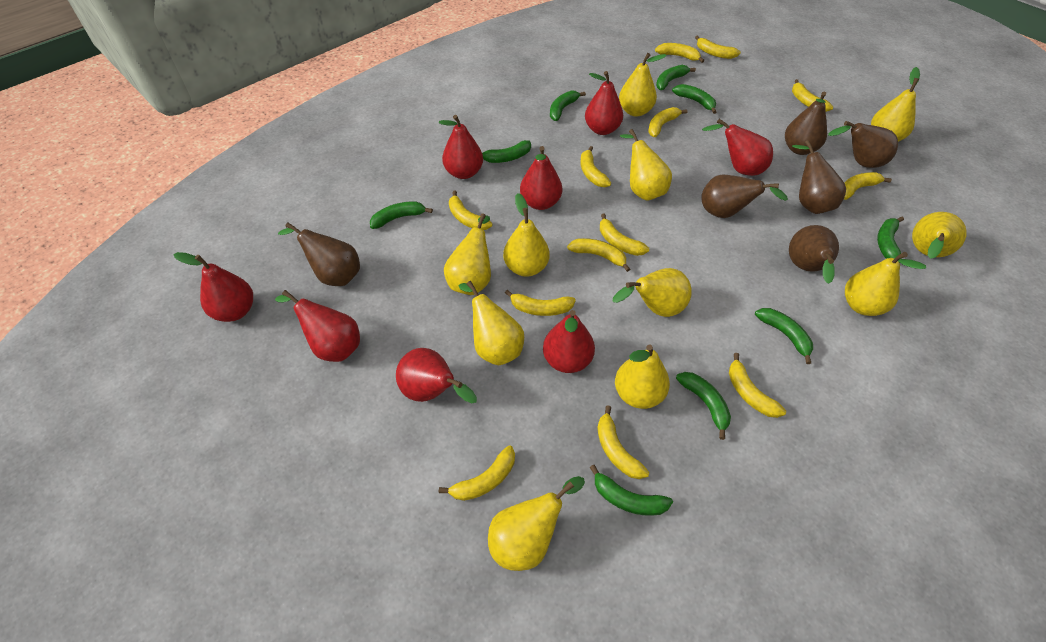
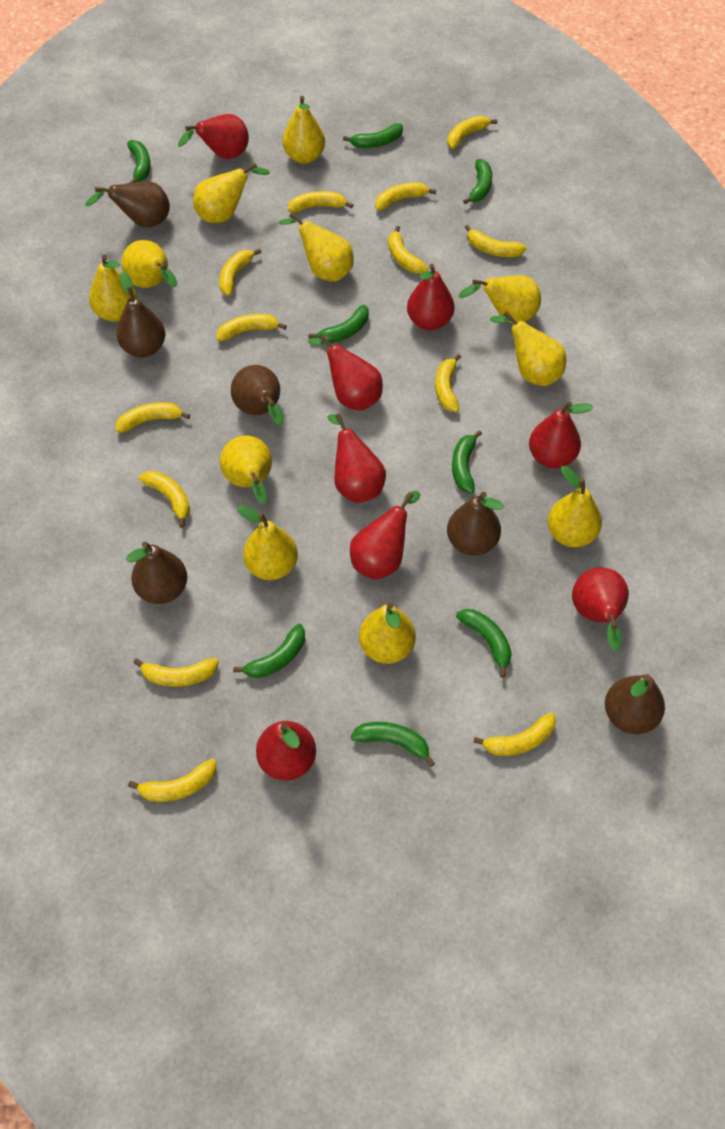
green banana: 9 -> 8

